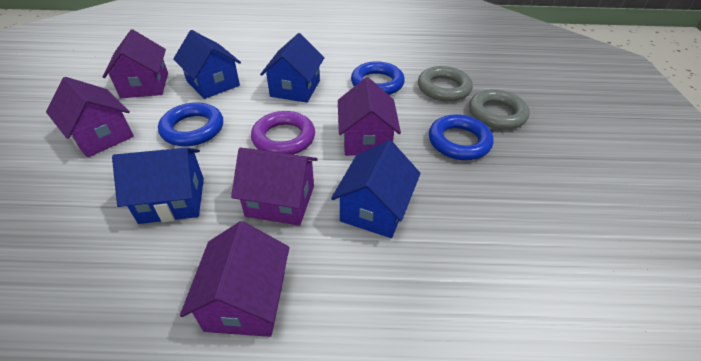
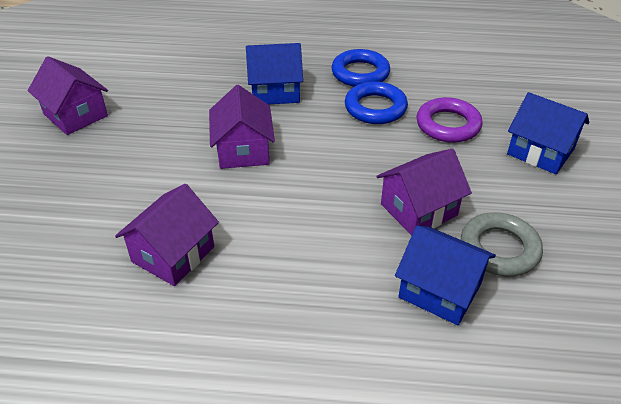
blue house: 4 -> 3
blue ring: 3 -> 2
grey ring: 2 -> 1
purple house: 5 -> 4

